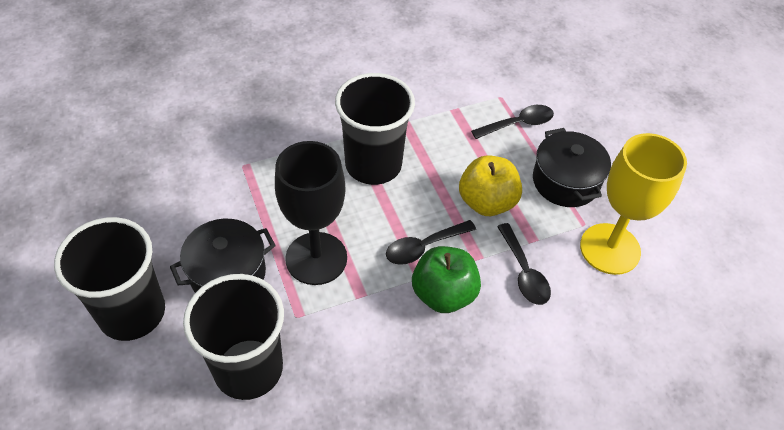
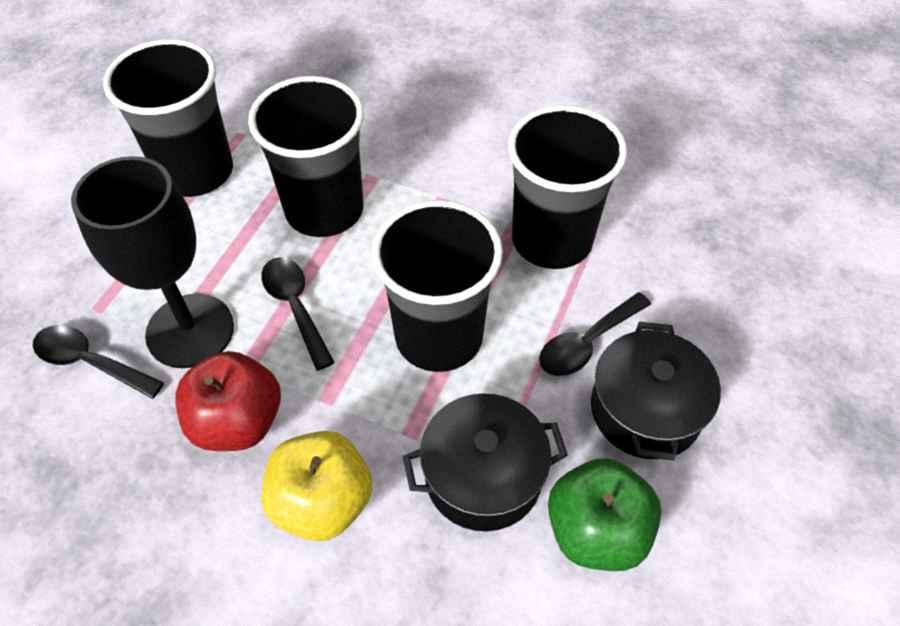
black cup: 3 -> 4
red apple: 0 -> 1
yellow goblet: 1 -> 0

